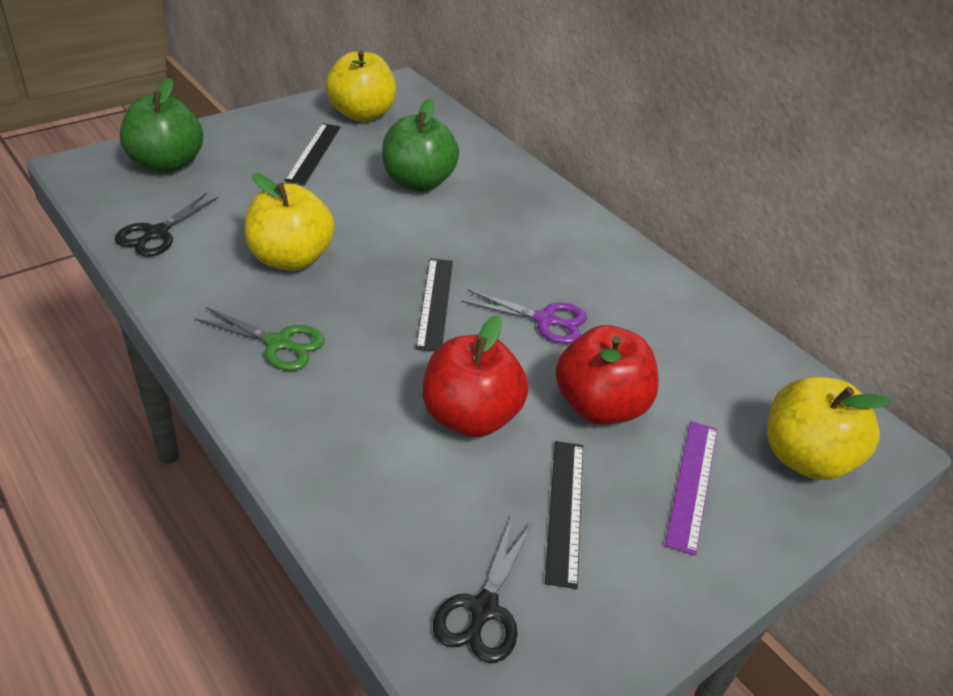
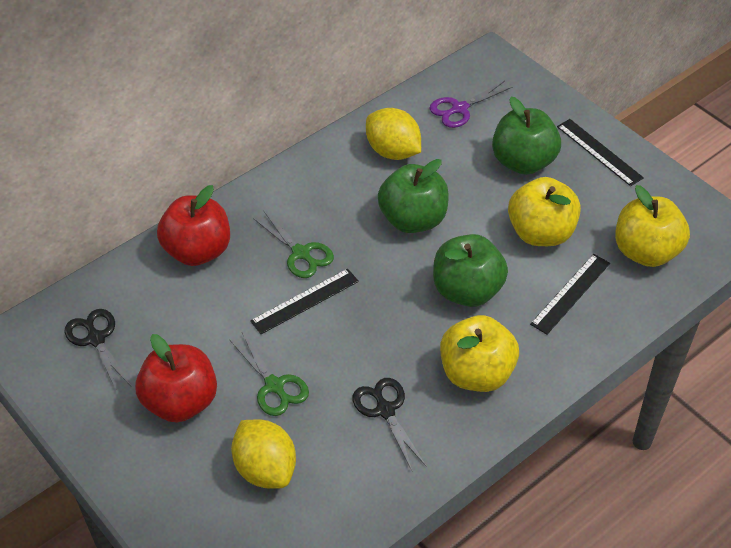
green apple: 2 -> 3
green scissors: 1 -> 2
purple ruler: 1 -> 0
yellow lemon: 0 -> 2

